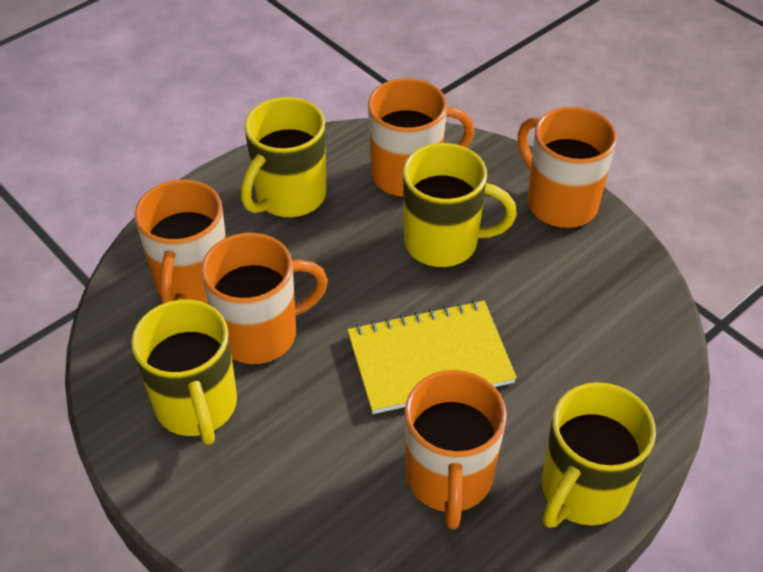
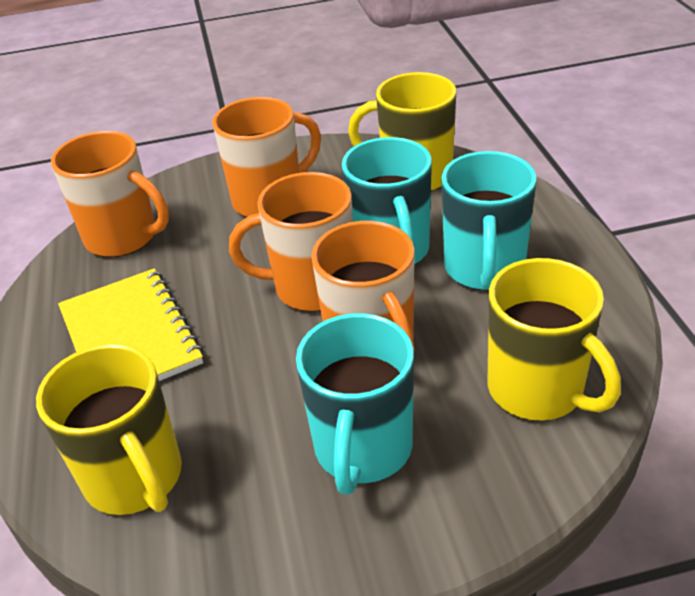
orange mug: 5 -> 4
turquoise mug: 0 -> 3
yellow mug: 4 -> 3

